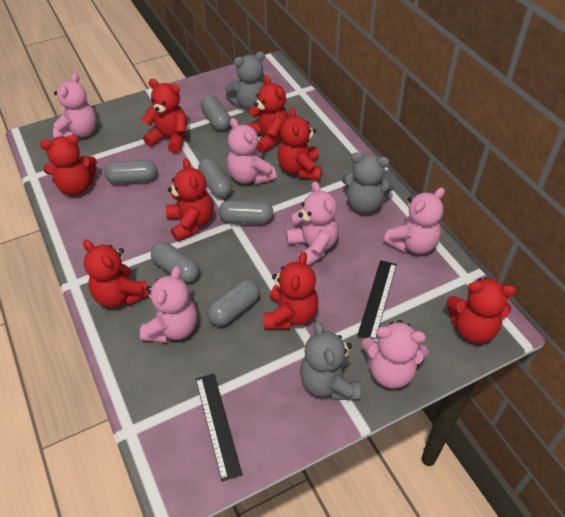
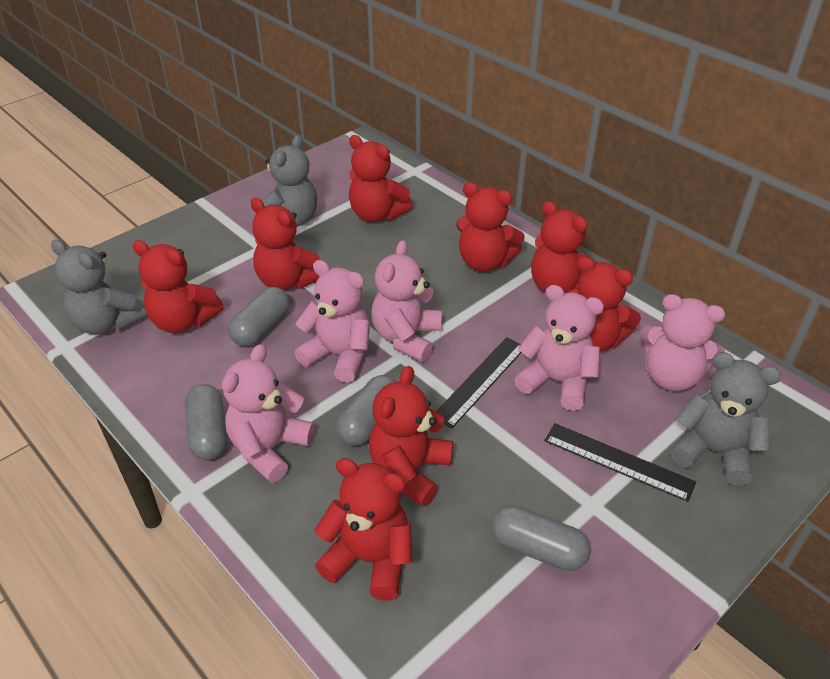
grey capsule: 6 -> 4
pink teddy bear: 6 -> 5

